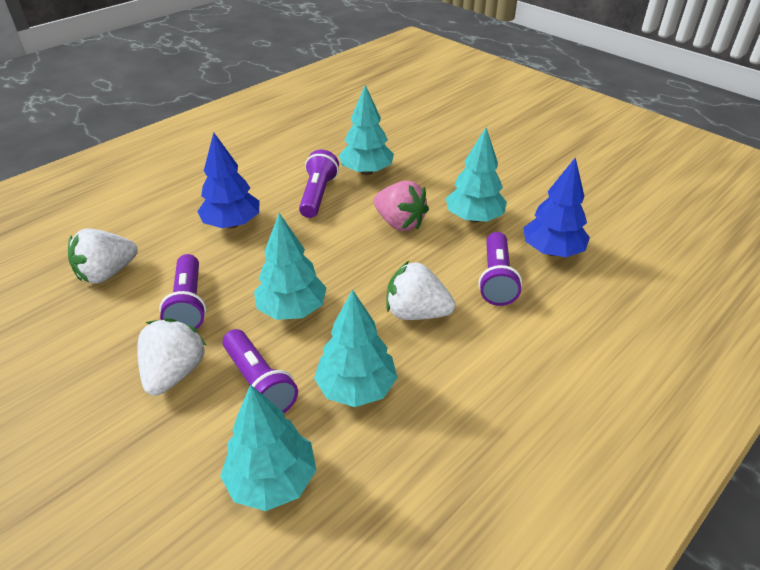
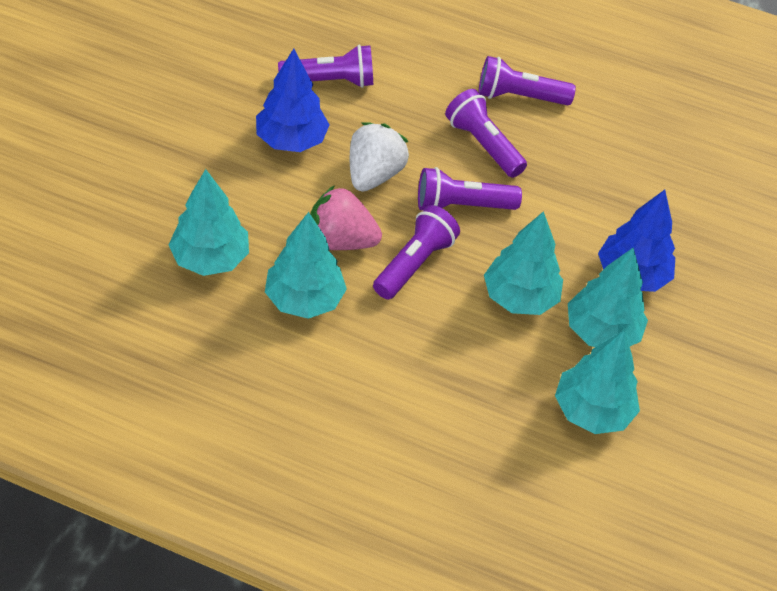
purple flashlight: 4 -> 5
white strawberry: 3 -> 1

